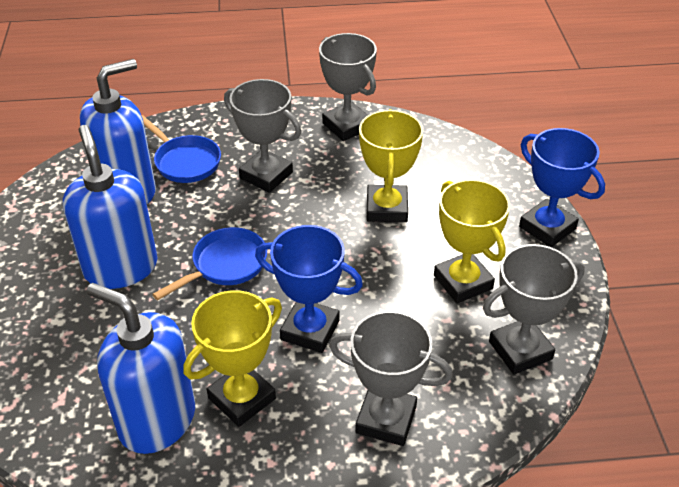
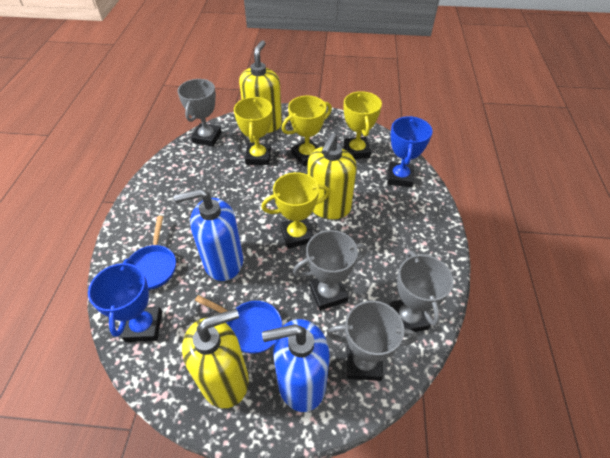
blue soap dispenser: 3 -> 2
yellow soap dispenser: 0 -> 3
yellow trophy: 3 -> 4

